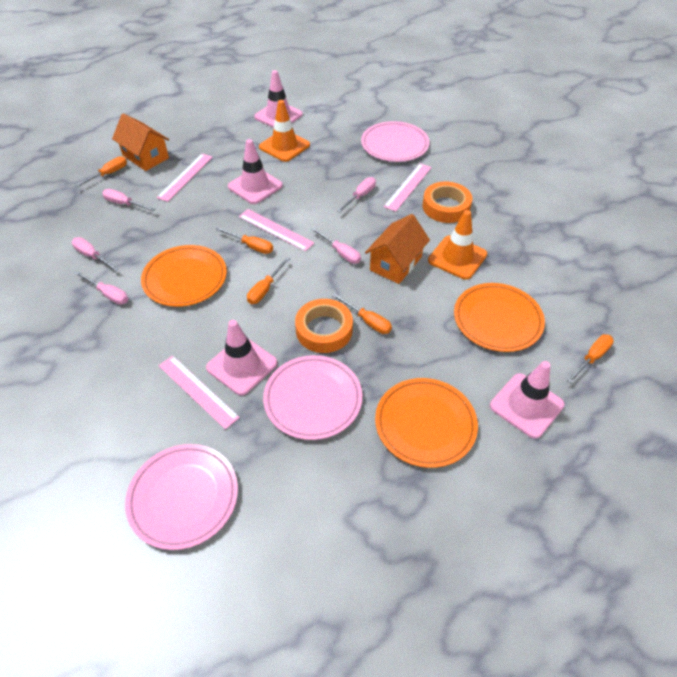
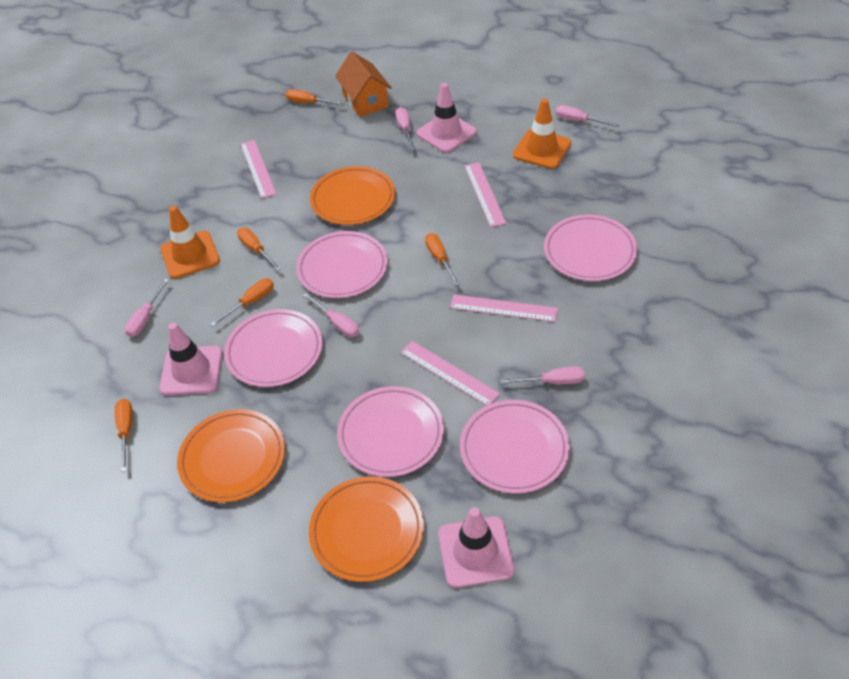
orange house: 2 -> 1
orange tape: 2 -> 0
pink plate: 3 -> 5
pink traffic cone: 4 -> 3

